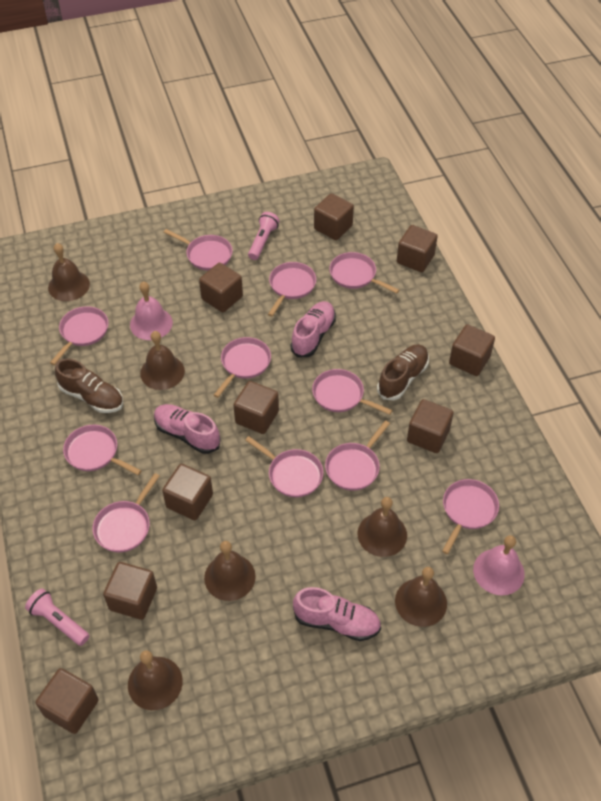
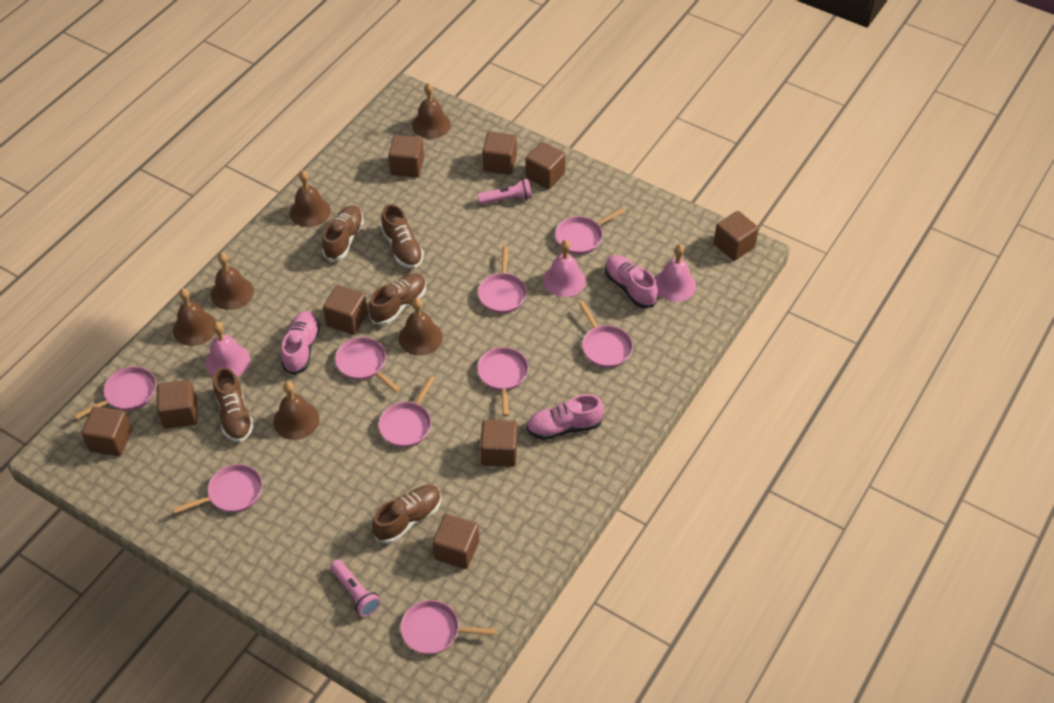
brown shoe: 2 -> 5
pink bell: 2 -> 3
pink pan: 11 -> 9

